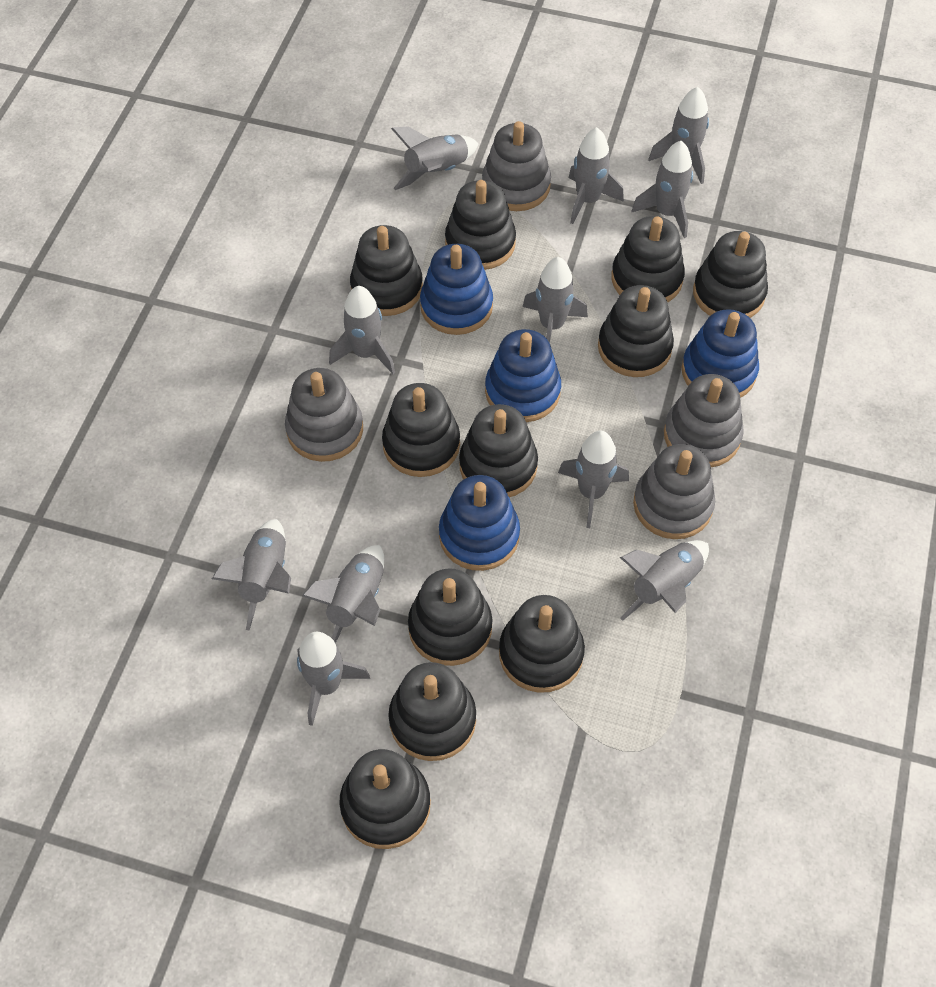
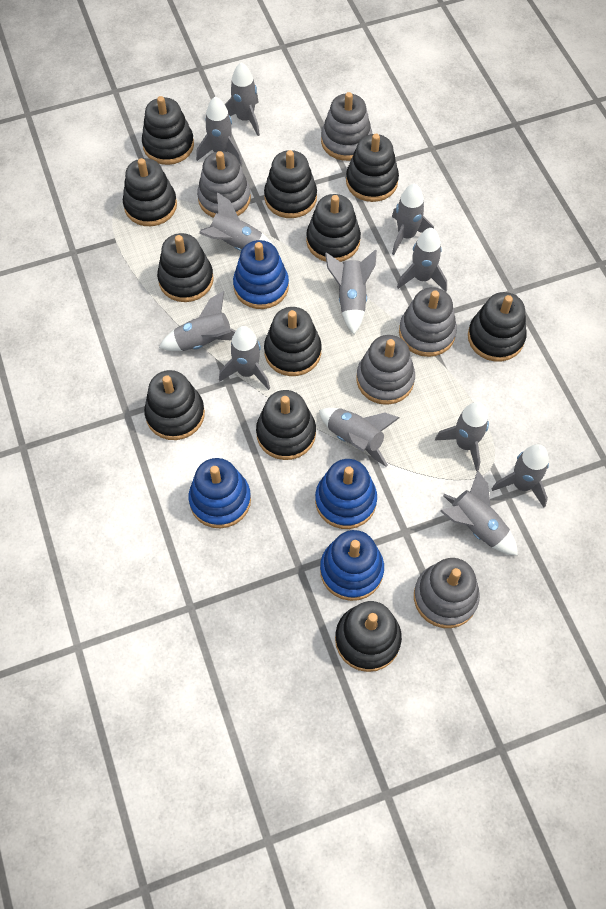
grey rocket: 11 -> 12
grey stacking toy: 4 -> 5

